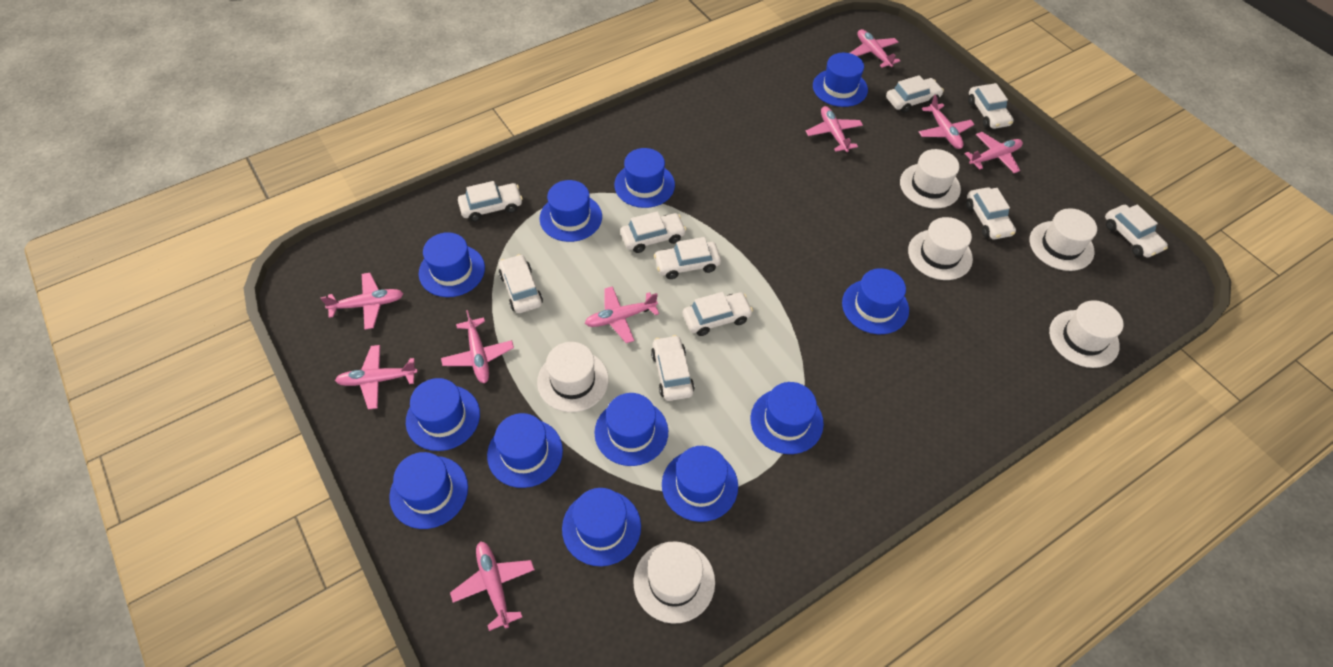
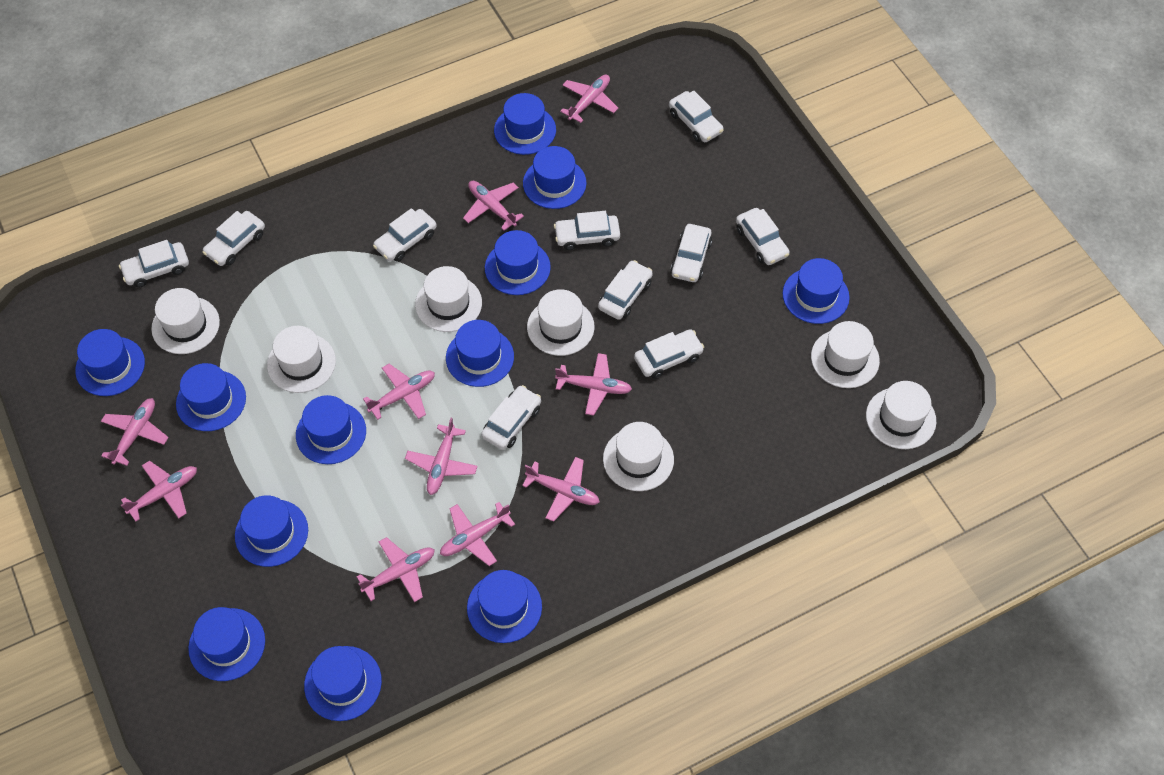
pink plane: 9 -> 10
white hat: 6 -> 7

